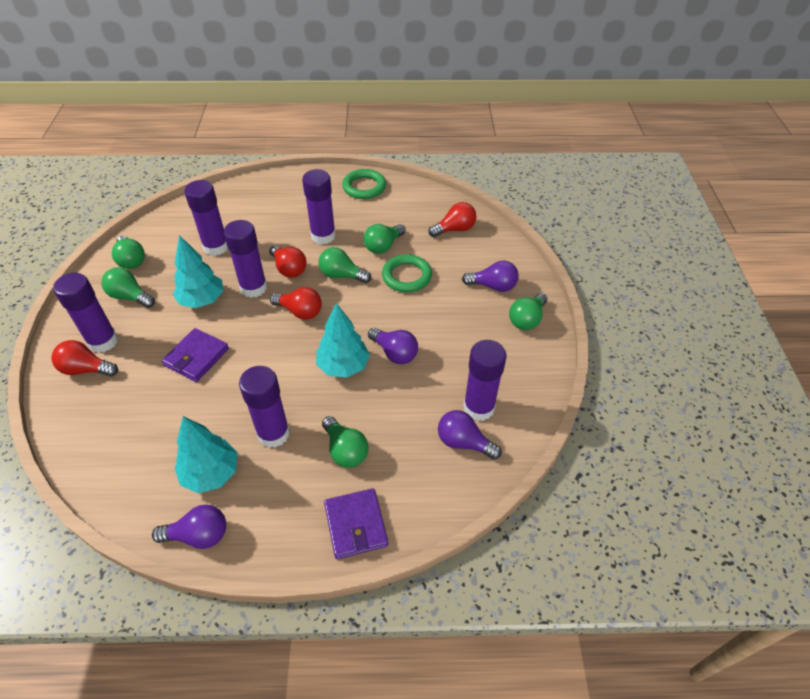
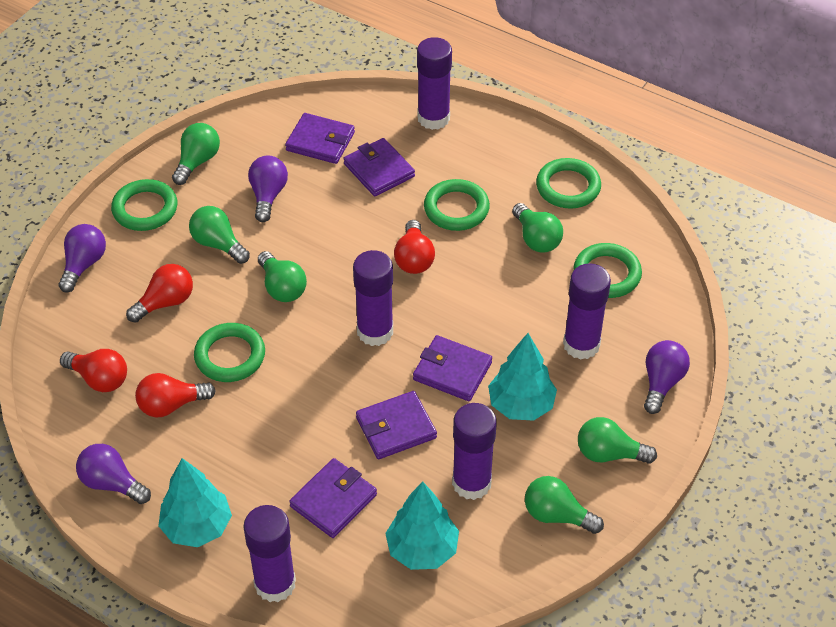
green ring: 2 -> 5
purple glue stick: 6 -> 5
purple wallet: 2 -> 5

